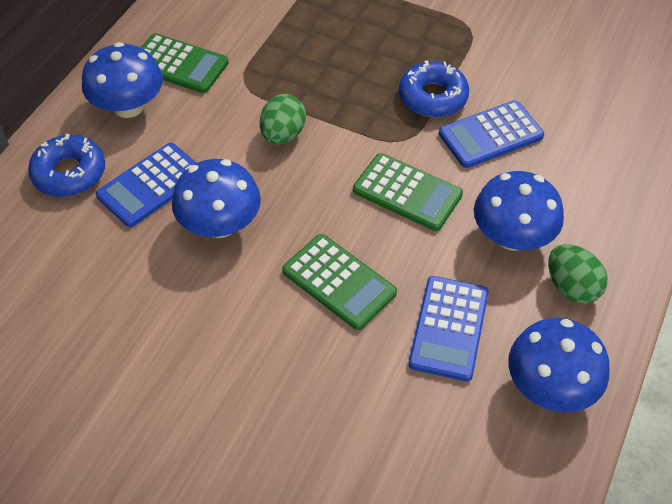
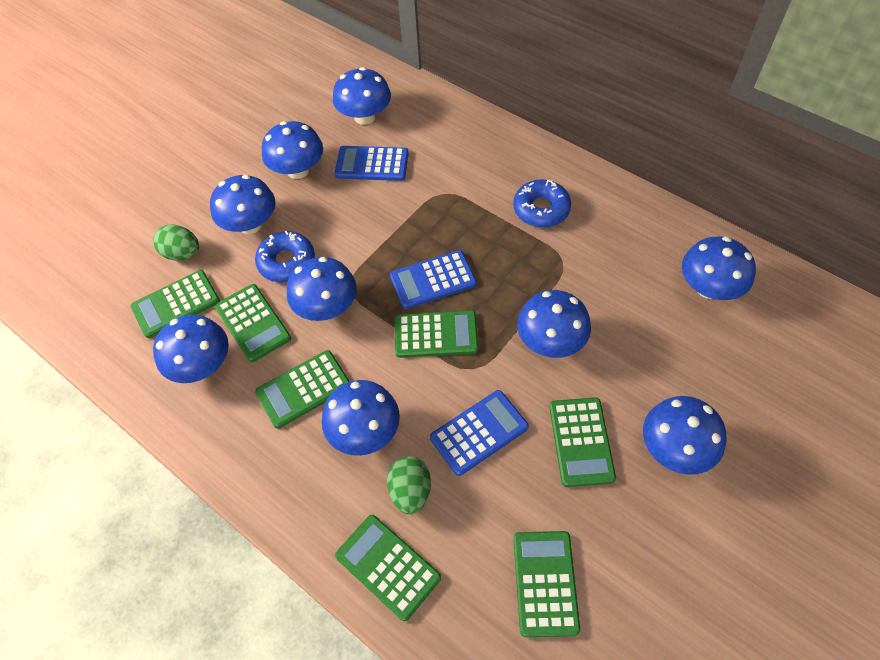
blue mushroom: 4 -> 9
green calculator: 3 -> 7

